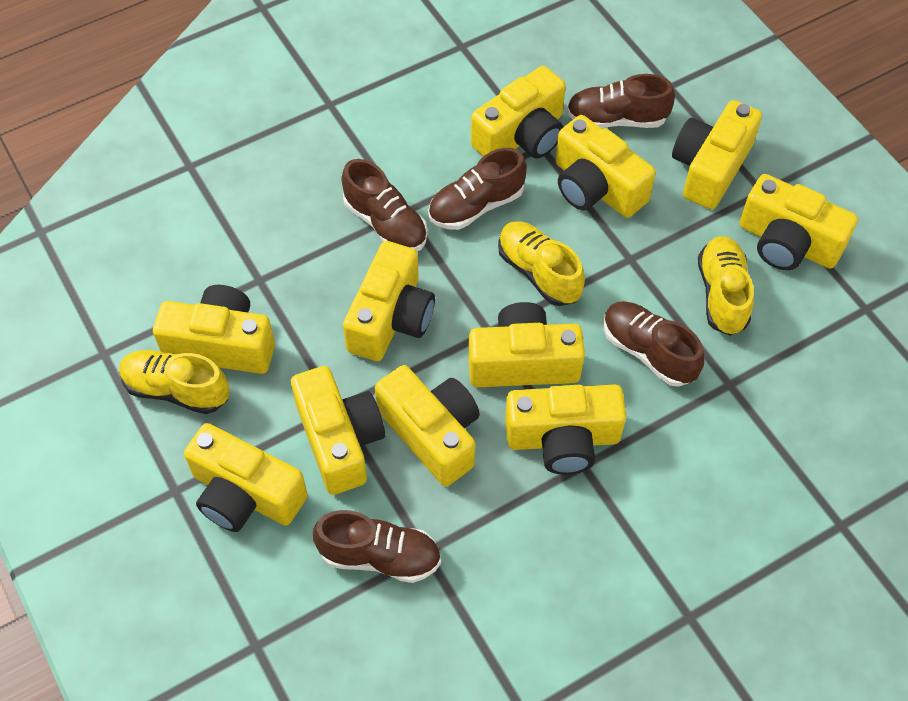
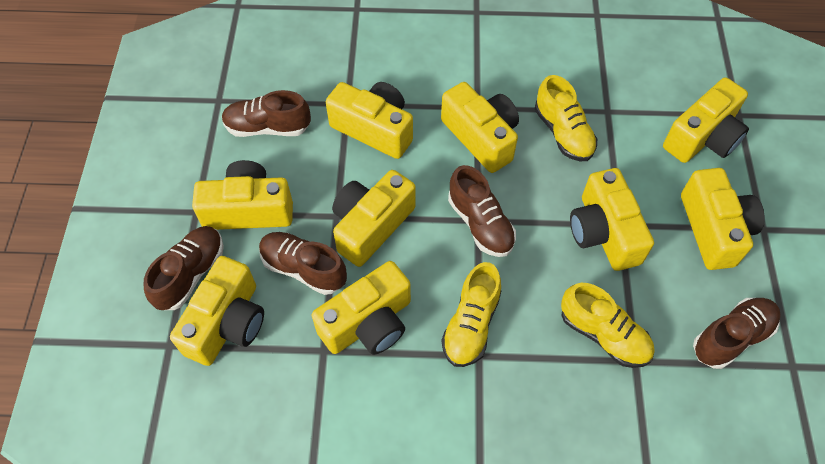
yellow camera: 11 -> 9

